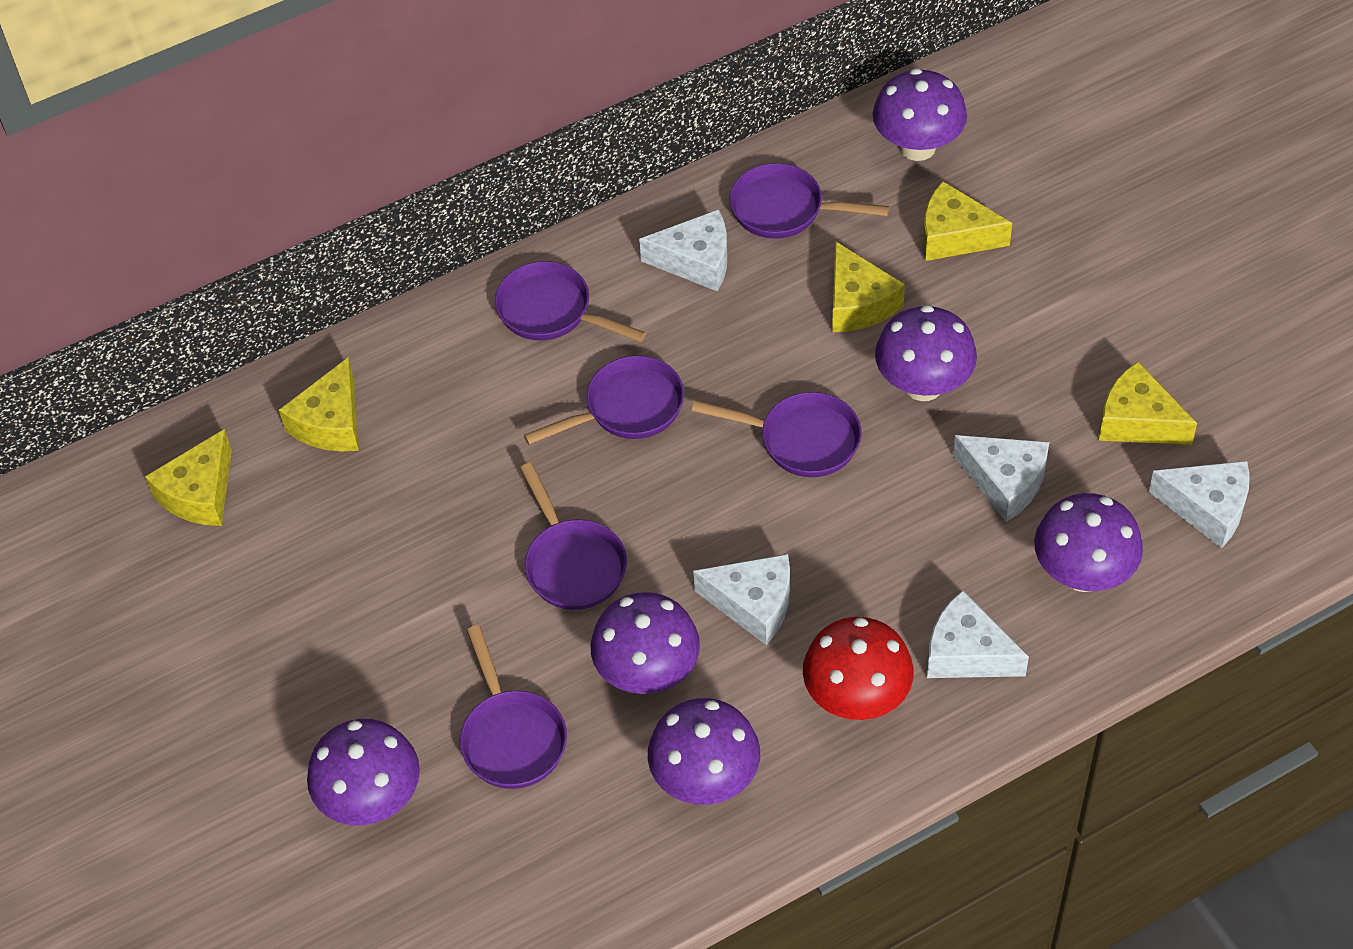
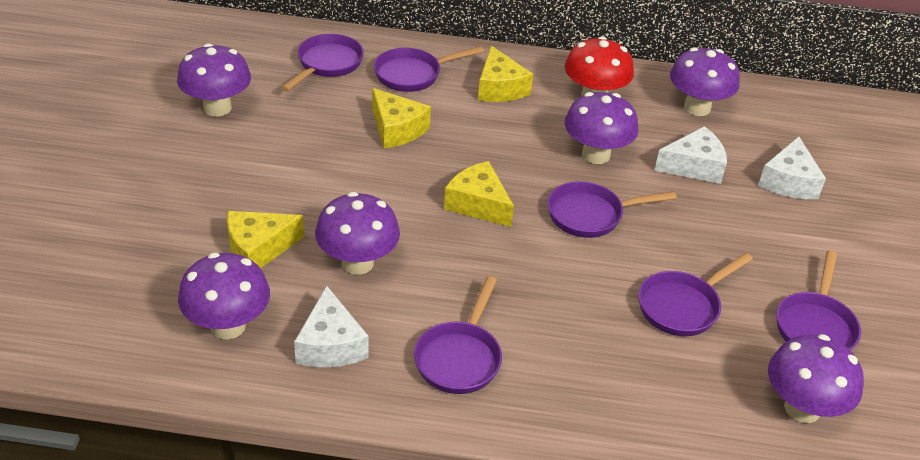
white cheese: 5 -> 3
yellow cheese: 5 -> 4

